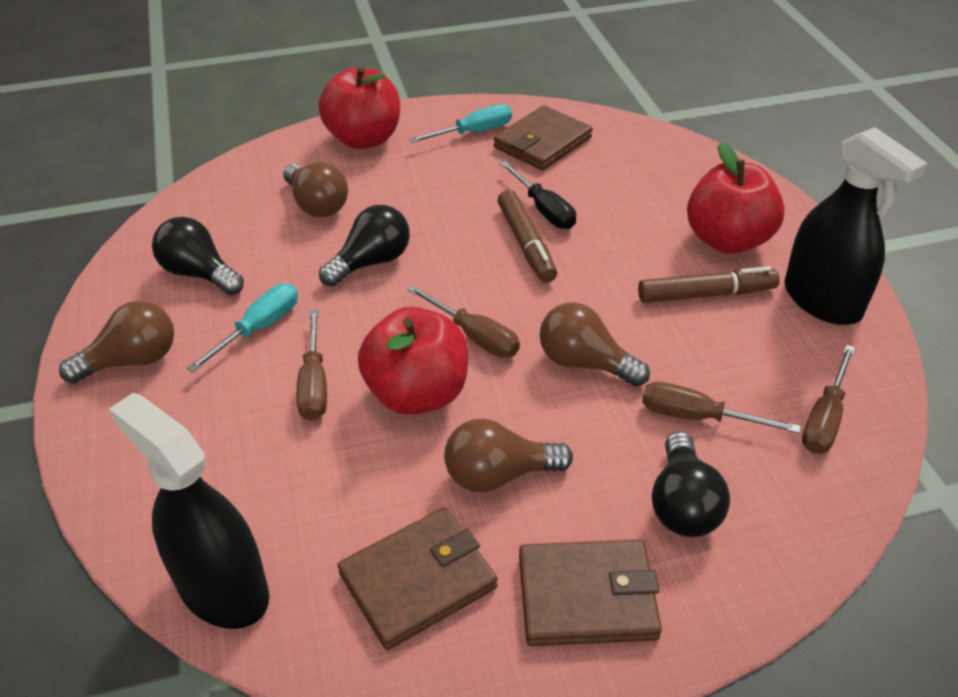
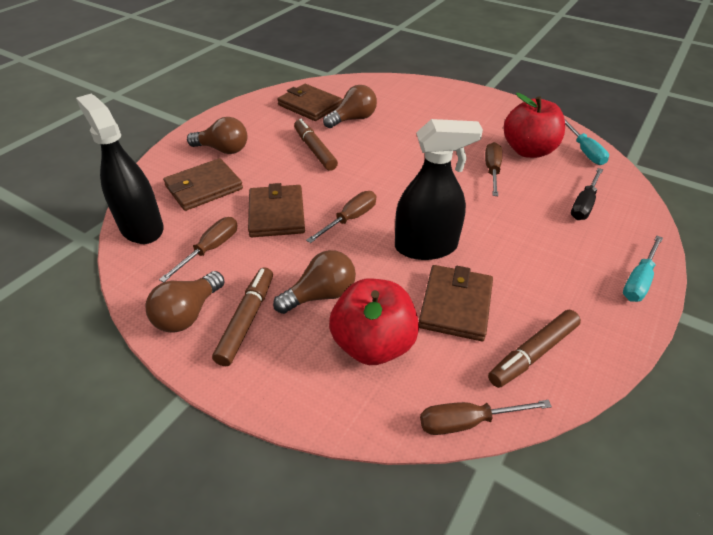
black light bulb: 3 -> 0
brown marker: 2 -> 3
brown wallet: 3 -> 4
red apple: 3 -> 2

